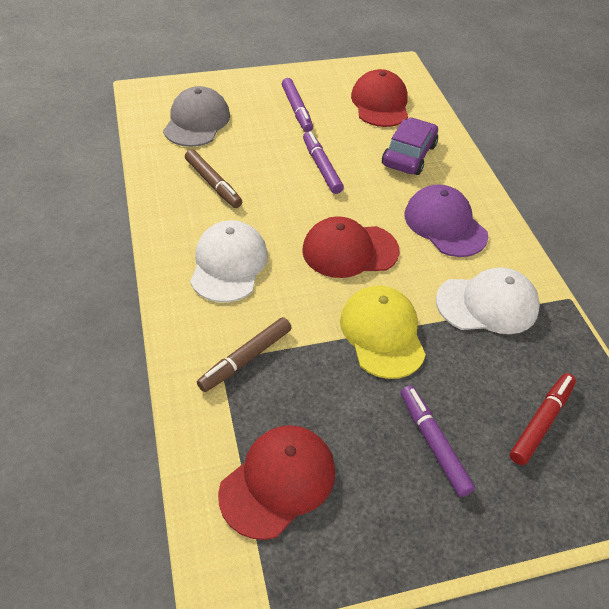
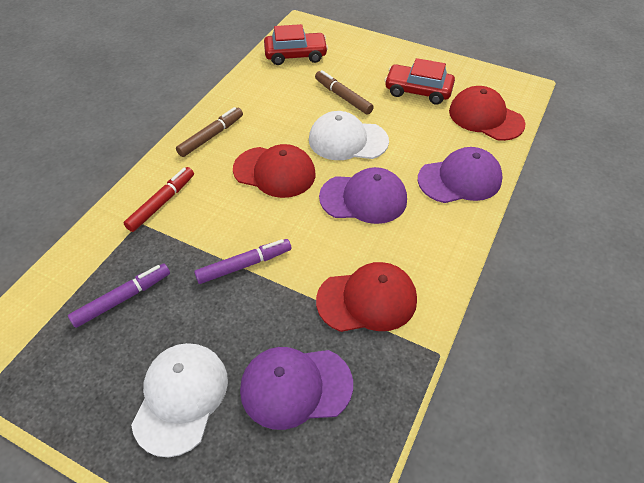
grey cap: 1 -> 0
purple cap: 1 -> 3
purple car: 1 -> 0
purple marker: 3 -> 2
red car: 0 -> 2
yellow cap: 1 -> 0

